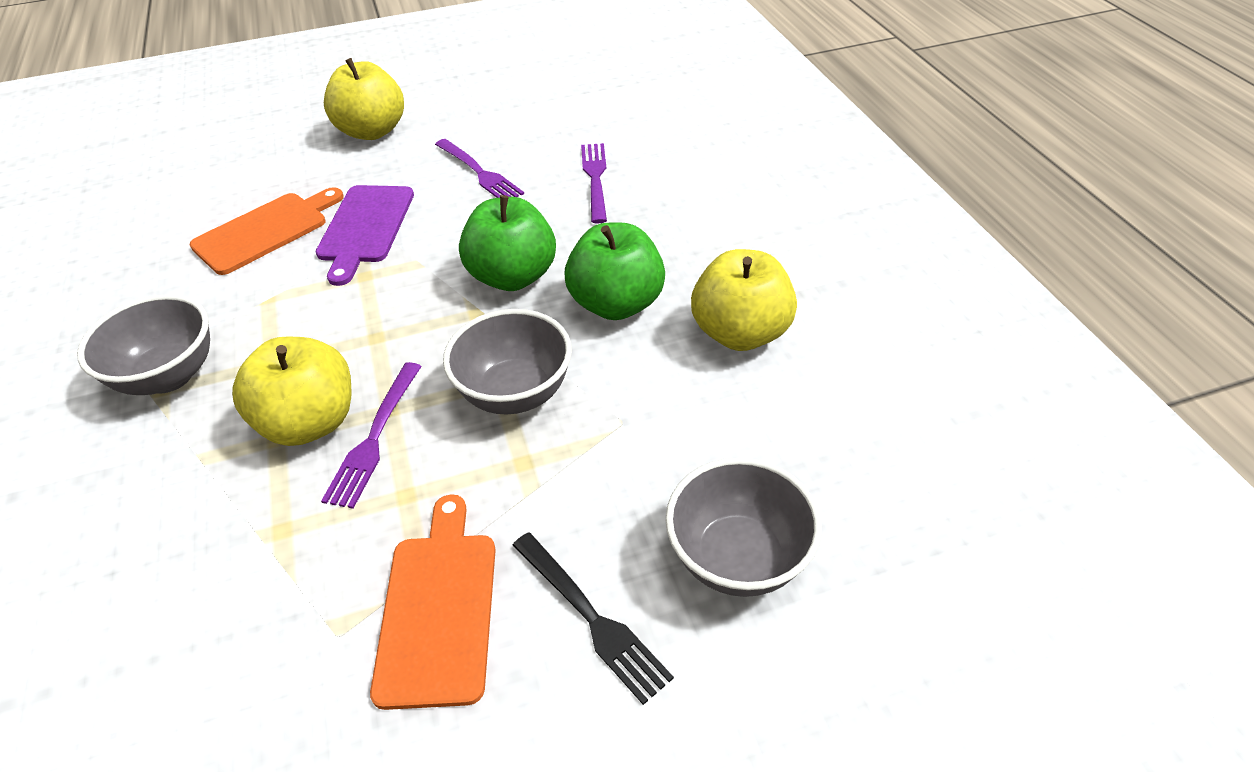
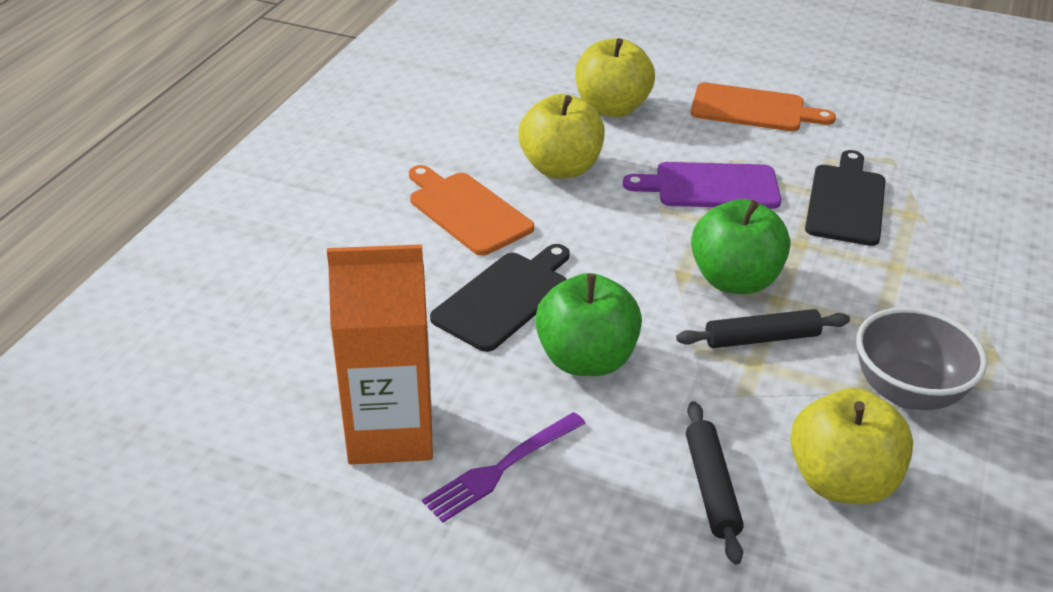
black cutting board: 0 -> 2
black fork: 1 -> 0
black rolling pin: 0 -> 2
grey bowl: 3 -> 1
orange carton: 0 -> 1
purple fork: 3 -> 1

